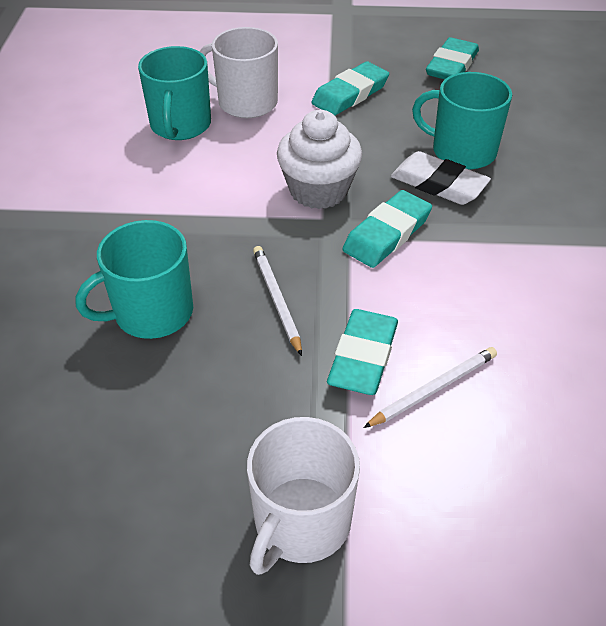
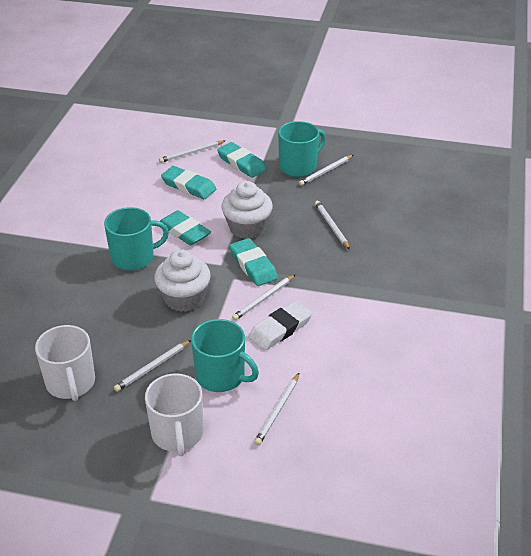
white cupcake: 1 -> 2
white pencil: 2 -> 6

